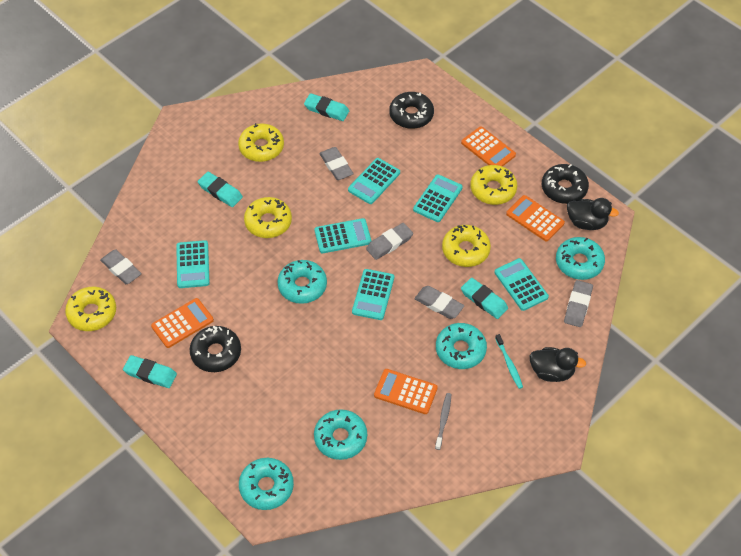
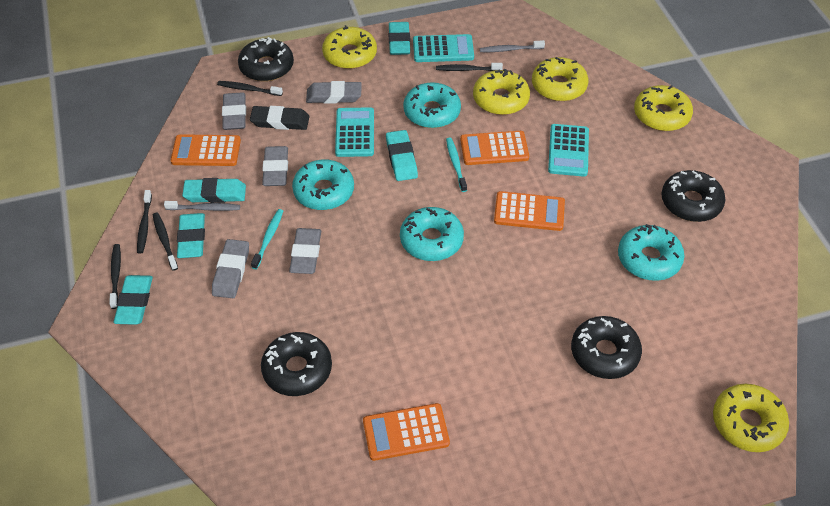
black donut: 3 -> 4
black duck: 2 -> 0
black eraser: 0 -> 1
black toothbrush: 0 -> 5
grey toothbrush: 1 -> 2
turquoise calculator: 6 -> 3
turquoise donut: 5 -> 4
turquoise eraser: 4 -> 5
turquoise toothbrush: 1 -> 2

